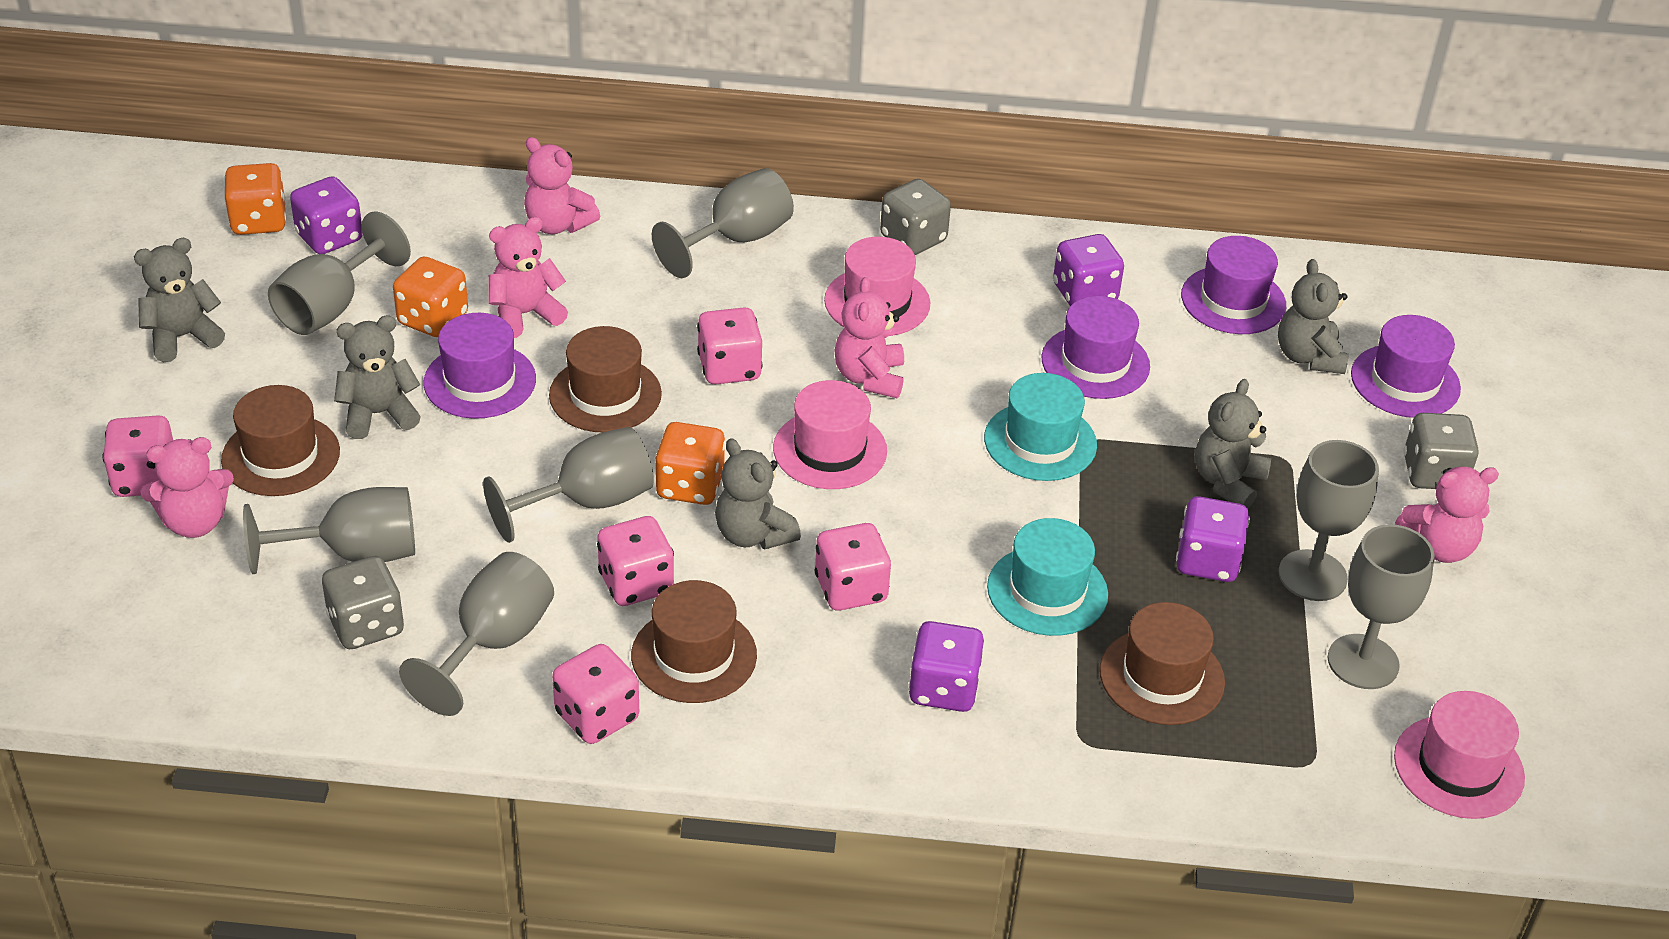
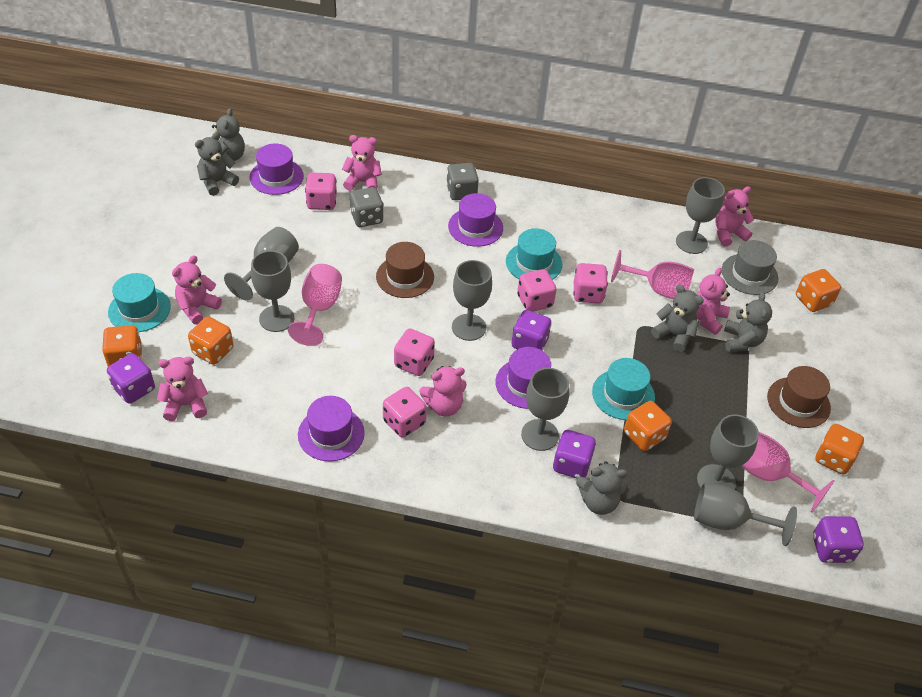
brown hat: 4 -> 2
grey dice: 3 -> 2
grey hat: 0 -> 1
orange dice: 3 -> 5
pink goblet: 0 -> 3
pink hat: 3 -> 0
pink teddy bear: 5 -> 6
turquoise hat: 2 -> 3

